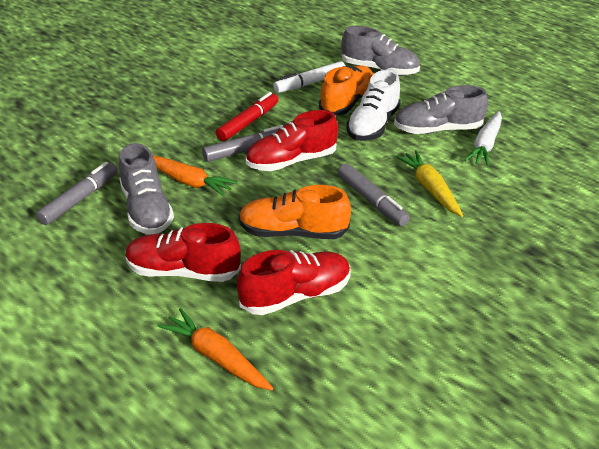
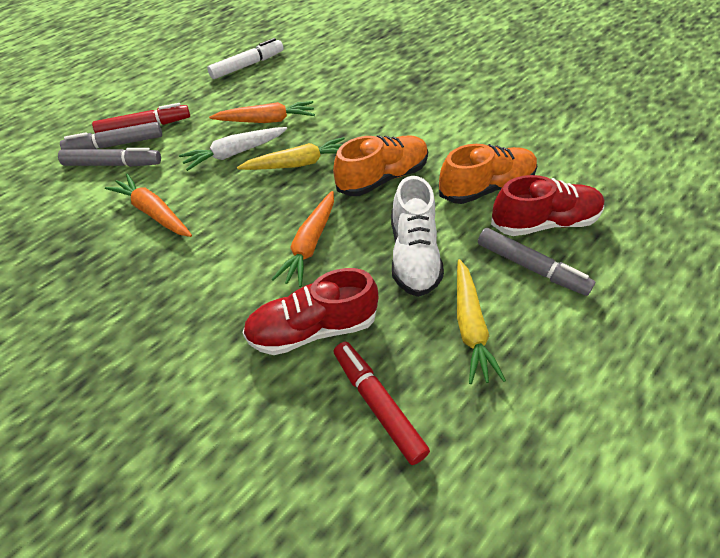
grey shoe: 3 -> 0
orange carrot: 2 -> 3
red marker: 1 -> 2
red shoe: 3 -> 2
yellow carrot: 1 -> 2

